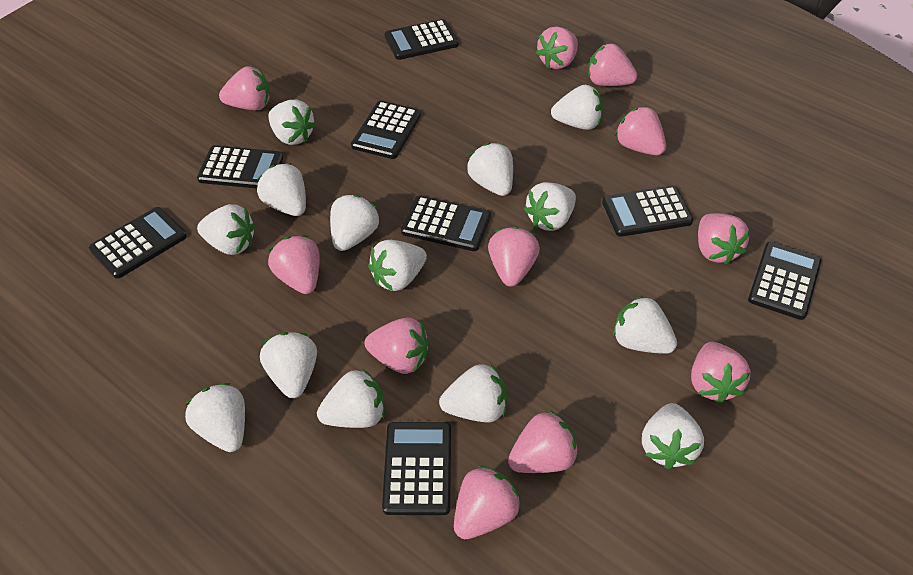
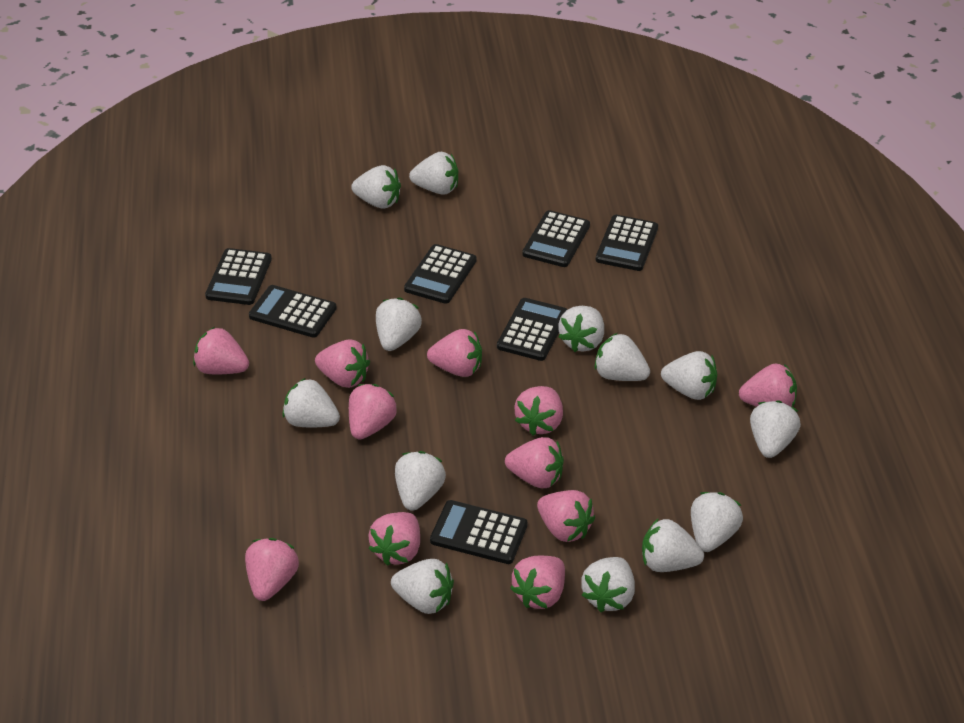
black calculator: 8 -> 7
white strawberry: 14 -> 13

